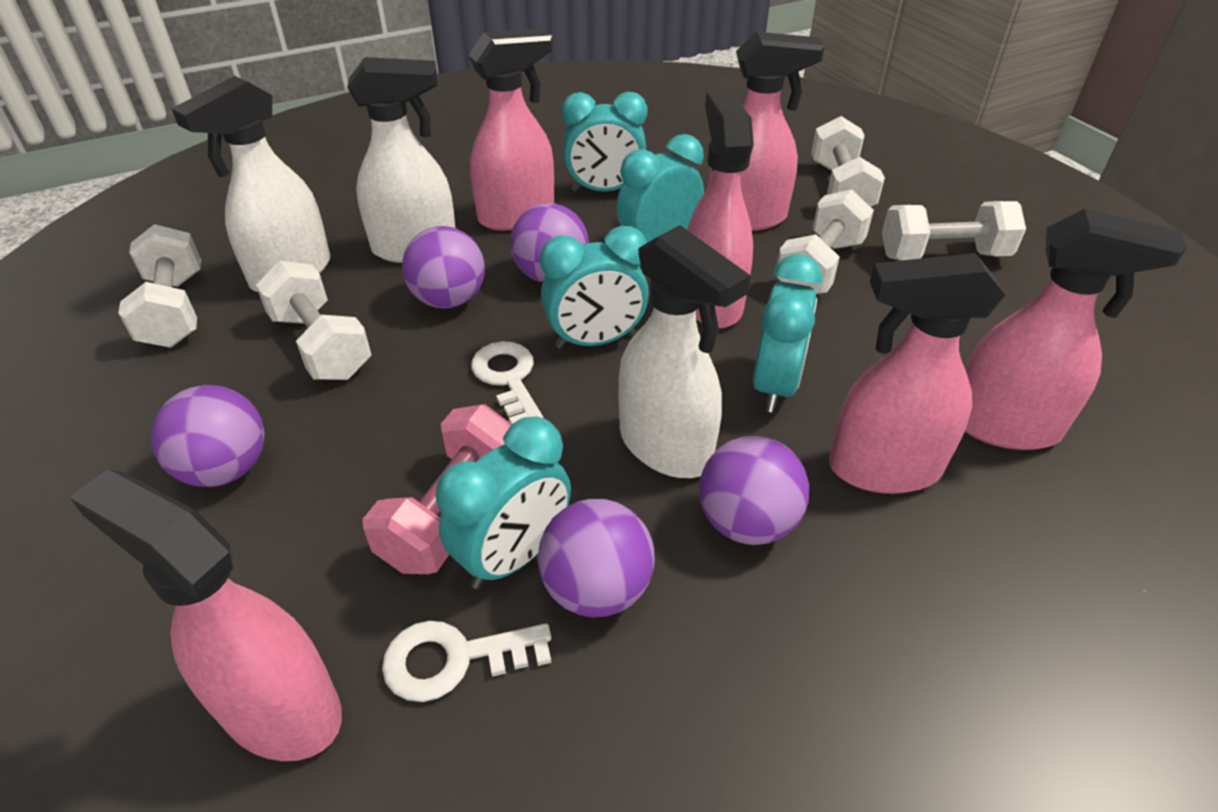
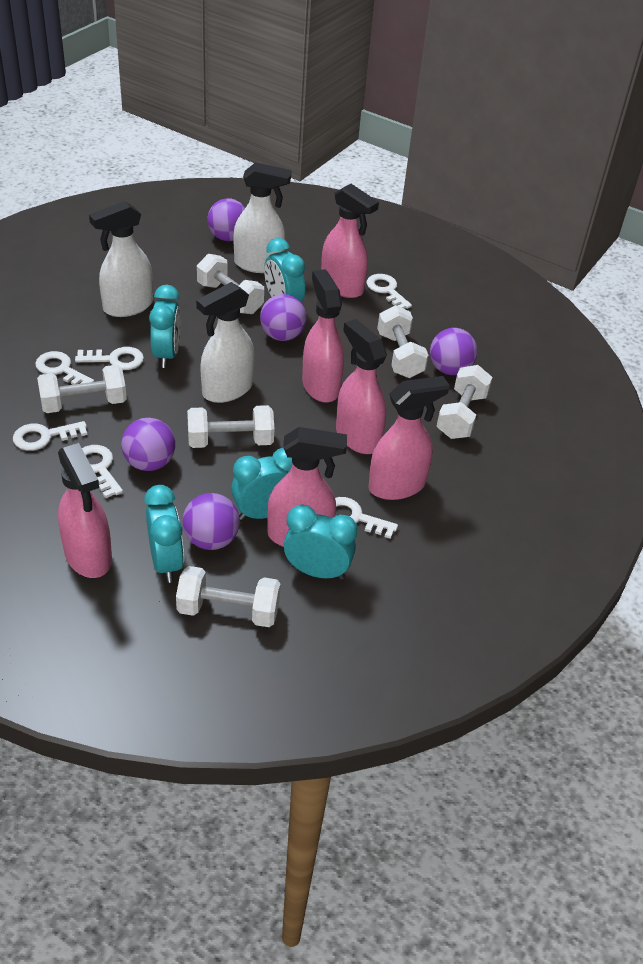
pink dumbbell: 1 -> 0
white dumbbell: 5 -> 6
white key: 2 -> 6

